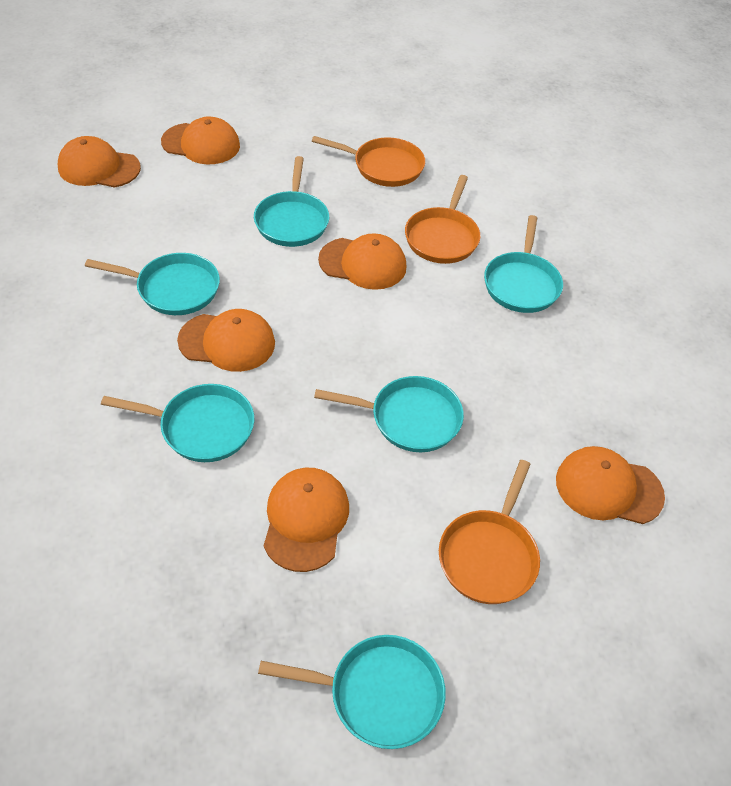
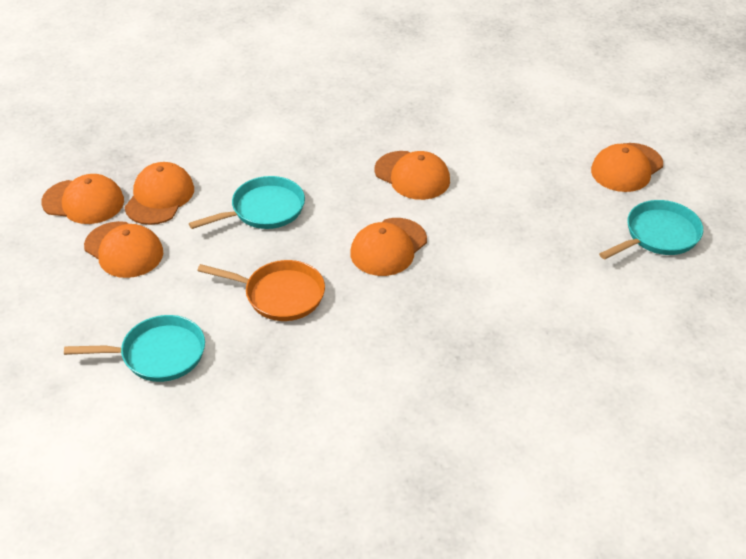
orange pan: 3 -> 1
turquoise pan: 6 -> 3

